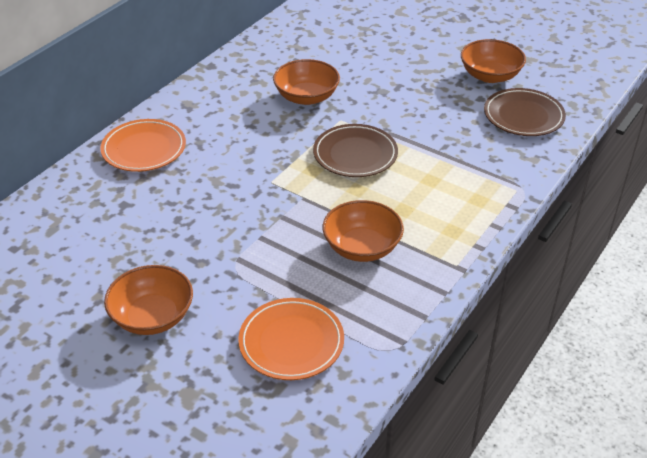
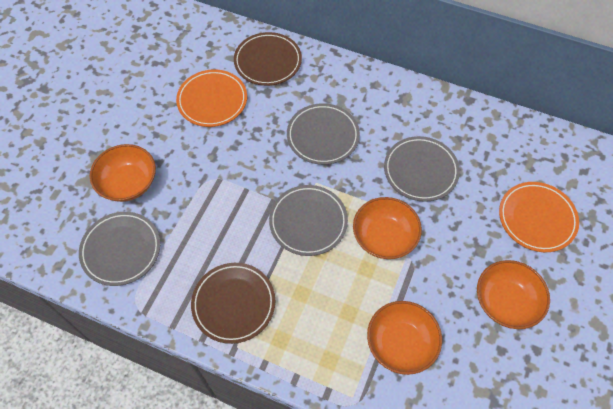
grey plate: 0 -> 4

